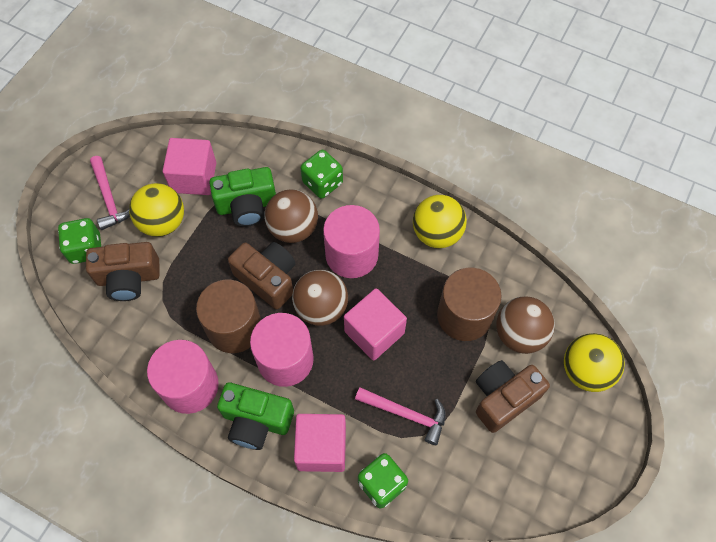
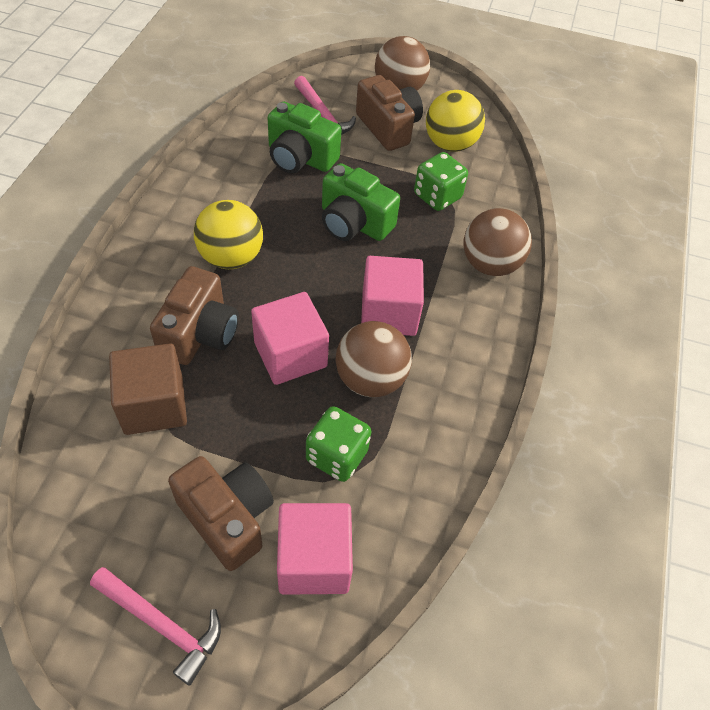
brown cube: 0 -> 1
brown cylinder: 2 -> 0
green dice: 3 -> 2
pink cylinder: 3 -> 0
yellow ball: 3 -> 2

